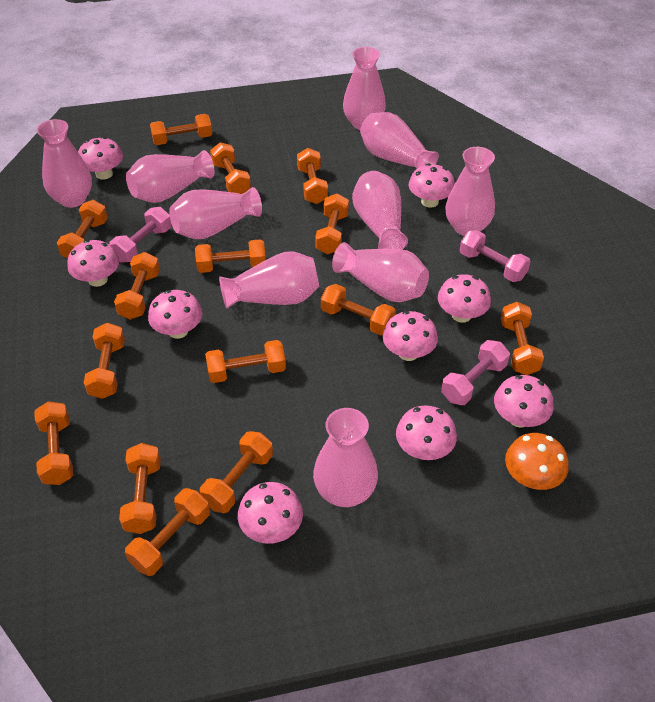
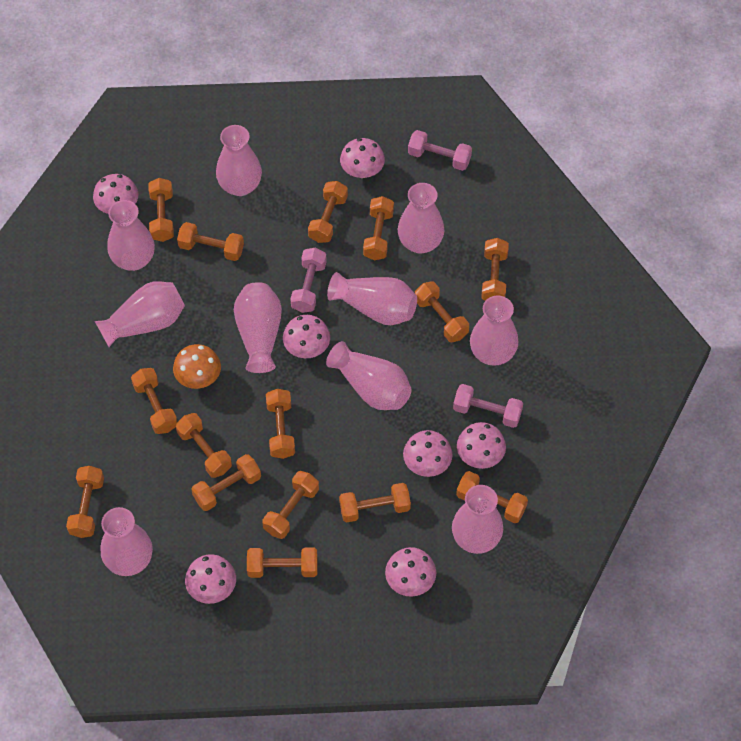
pink mushroom: 9 -> 7

